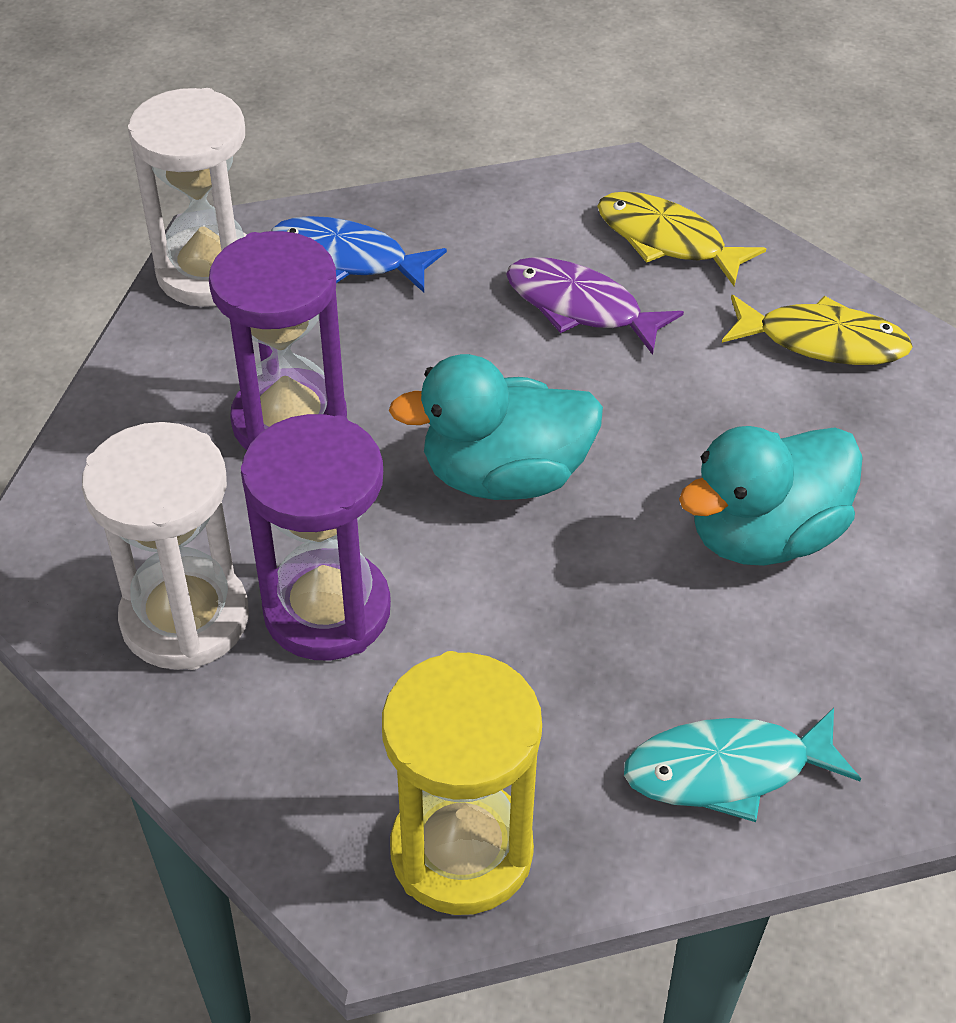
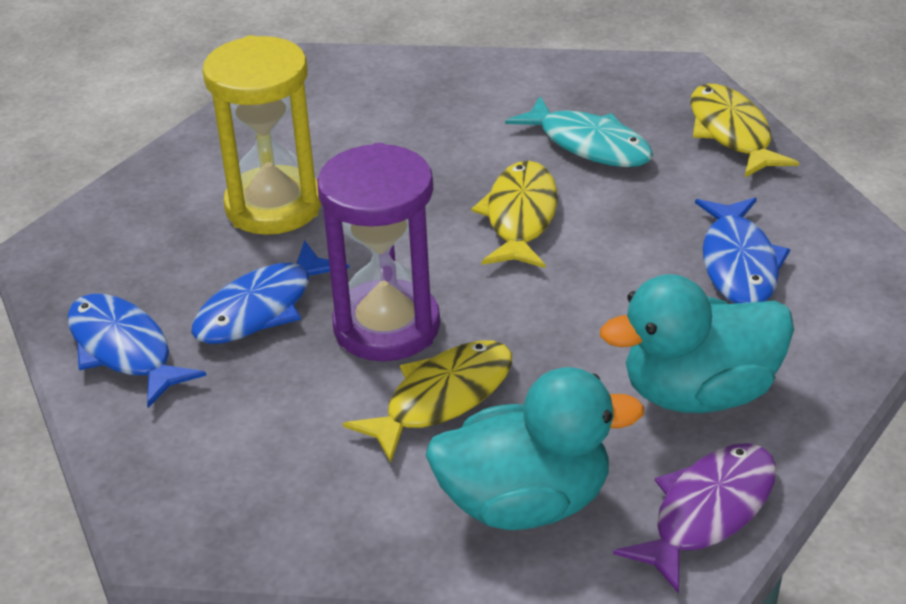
blue fish: 1 -> 3
purple hourglass: 2 -> 1
white hourglass: 2 -> 0
yellow fish: 2 -> 3

